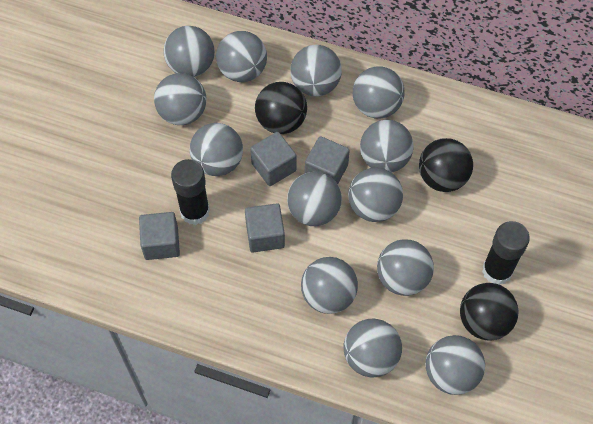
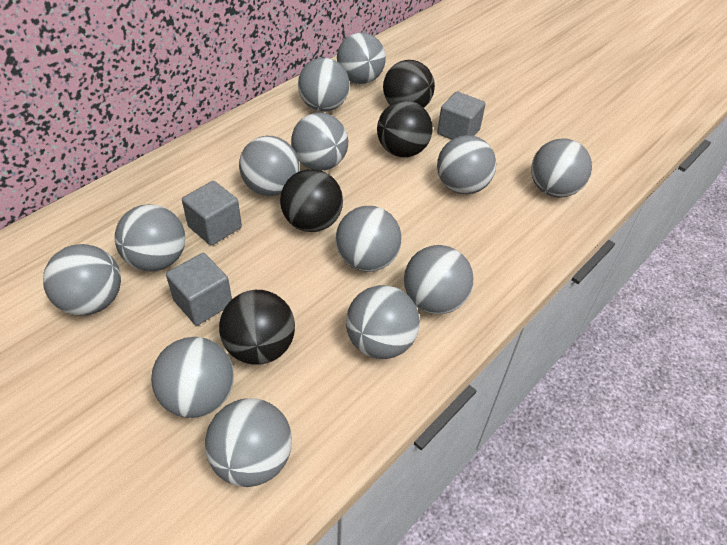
black ball: 3 -> 4
black glue stick: 2 -> 0
grey cube: 4 -> 3

